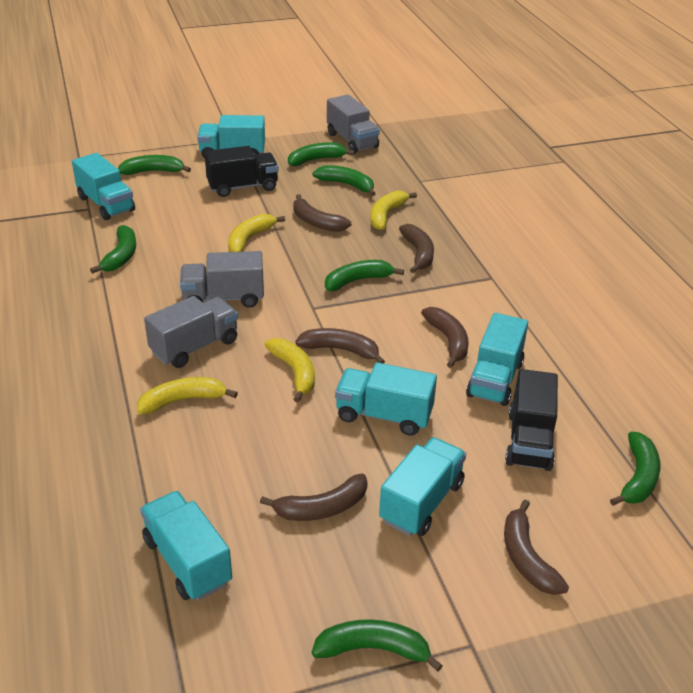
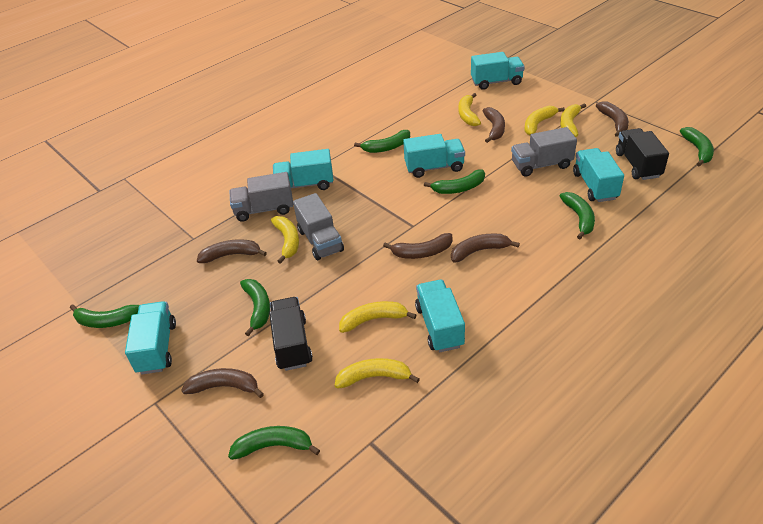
yellow banana: 4 -> 6

